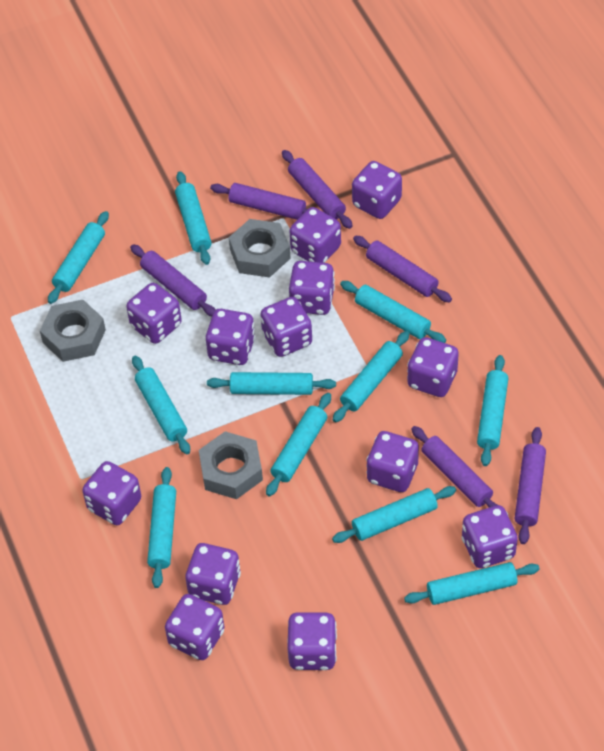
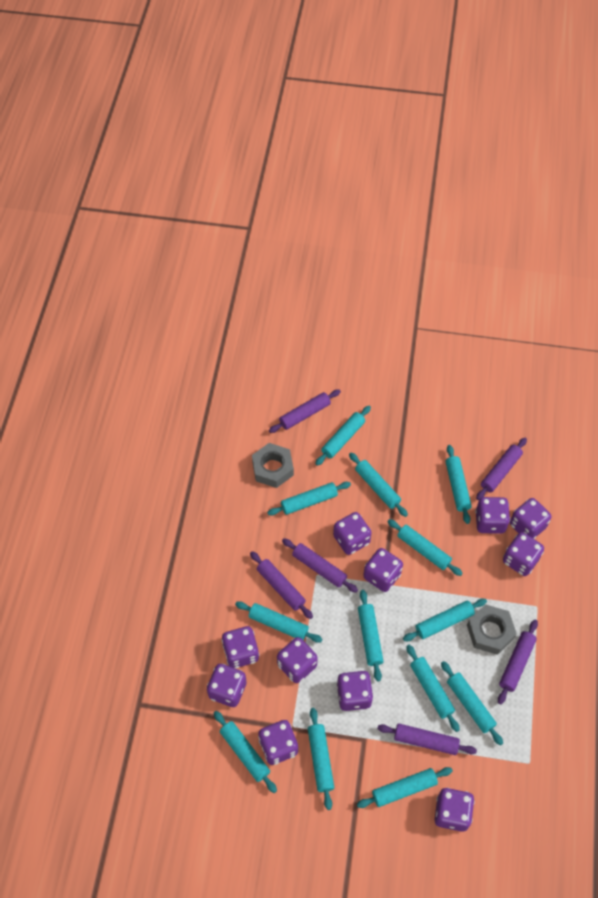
grey nut: 3 -> 2
purple dice: 13 -> 11
turquoise rolling pin: 11 -> 13

